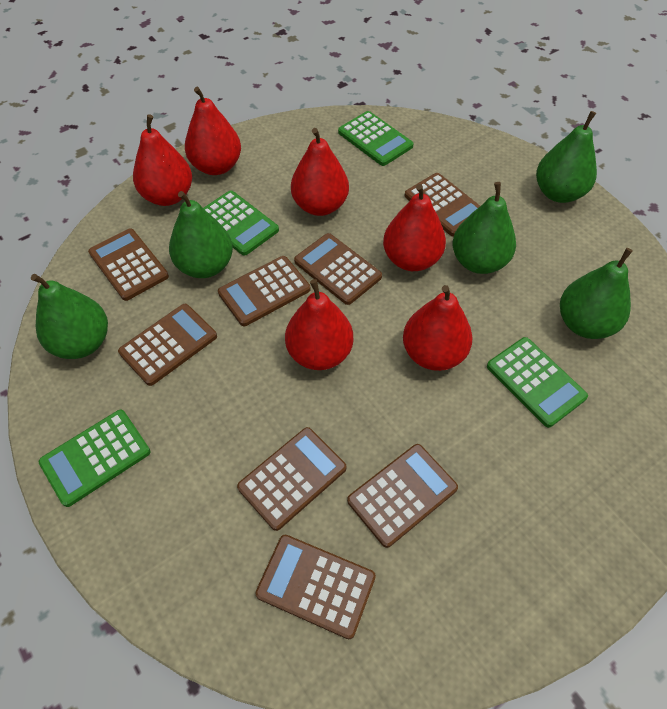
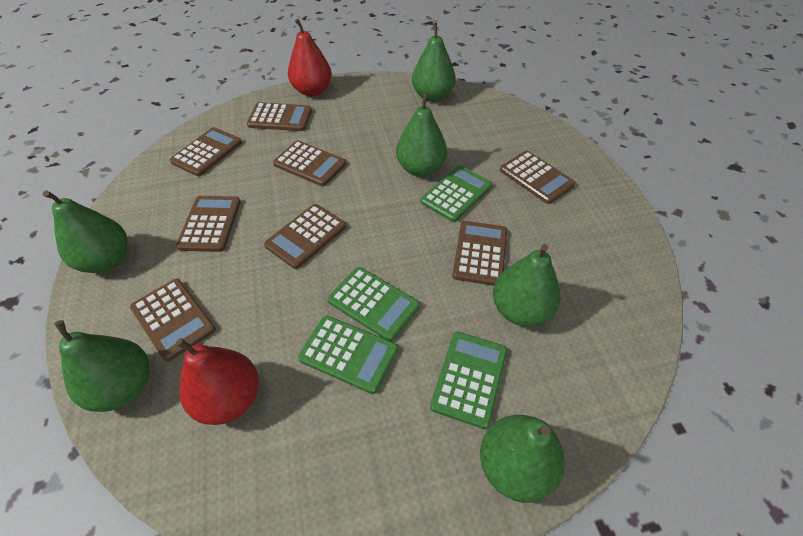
green pear: 5 -> 6
red pear: 6 -> 2

